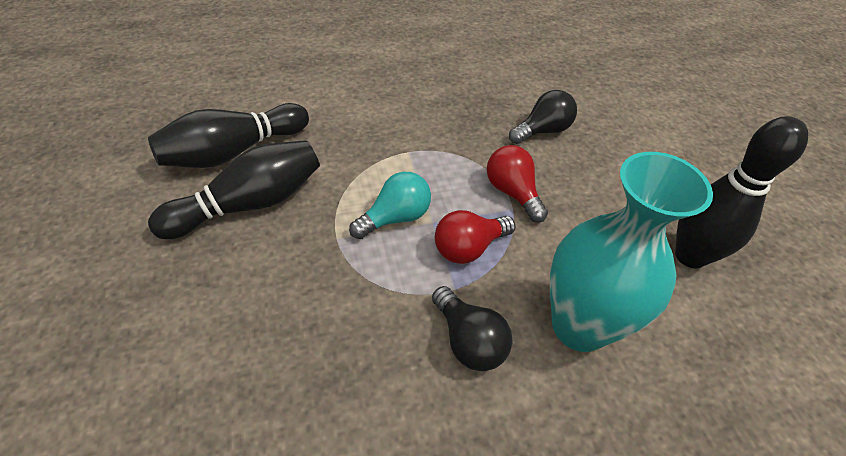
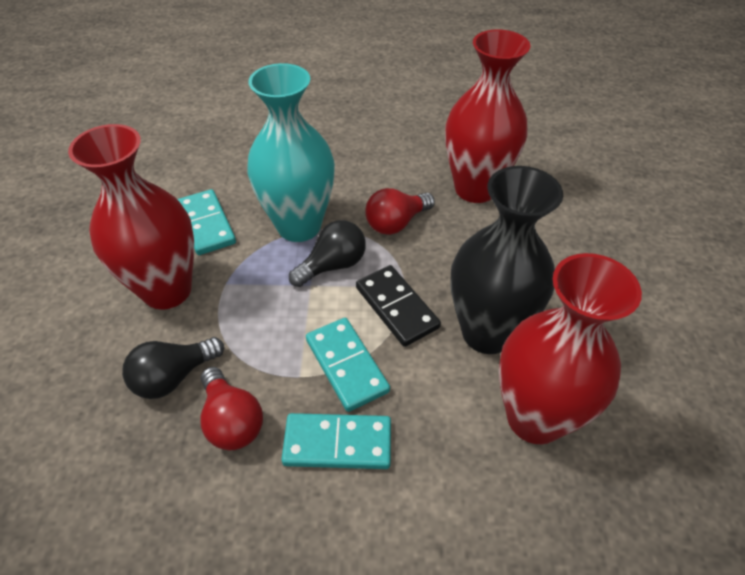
black bowling pin: 3 -> 0
black domino: 0 -> 1
black vase: 0 -> 1
red vase: 0 -> 3
turquoise domino: 0 -> 3
turquoise light bulb: 1 -> 0

